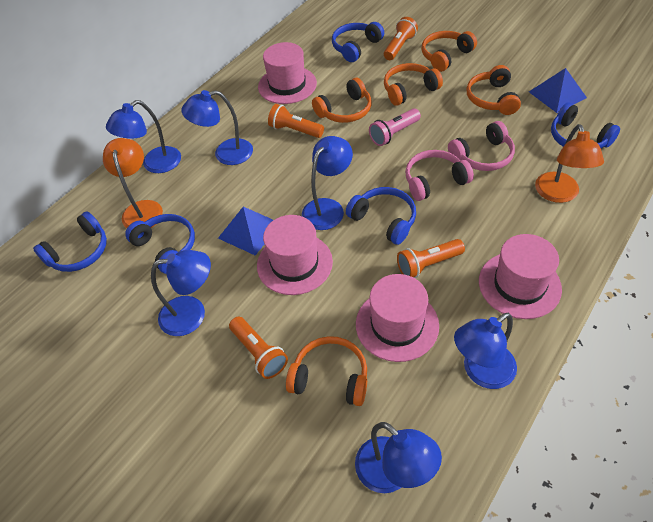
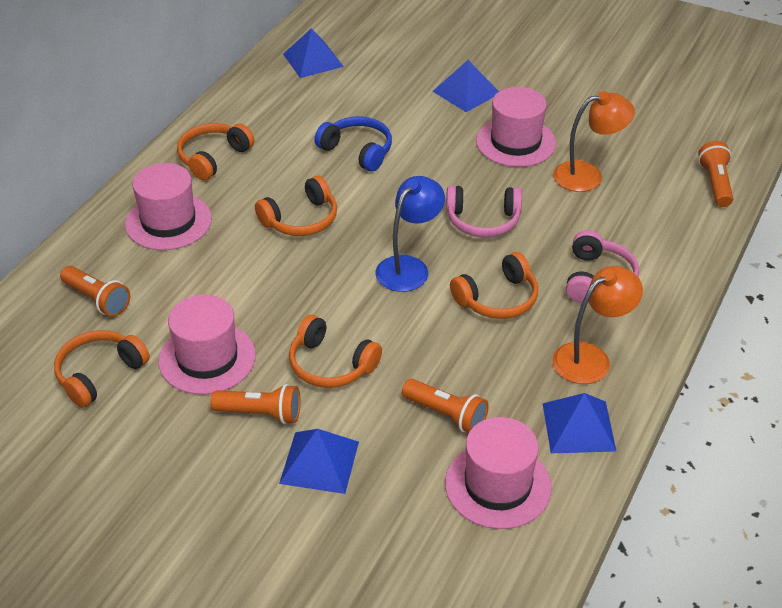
blue headphones: 5 -> 1
blue lamp: 6 -> 1
blue pyramid: 2 -> 4
pink flashlight: 1 -> 0

